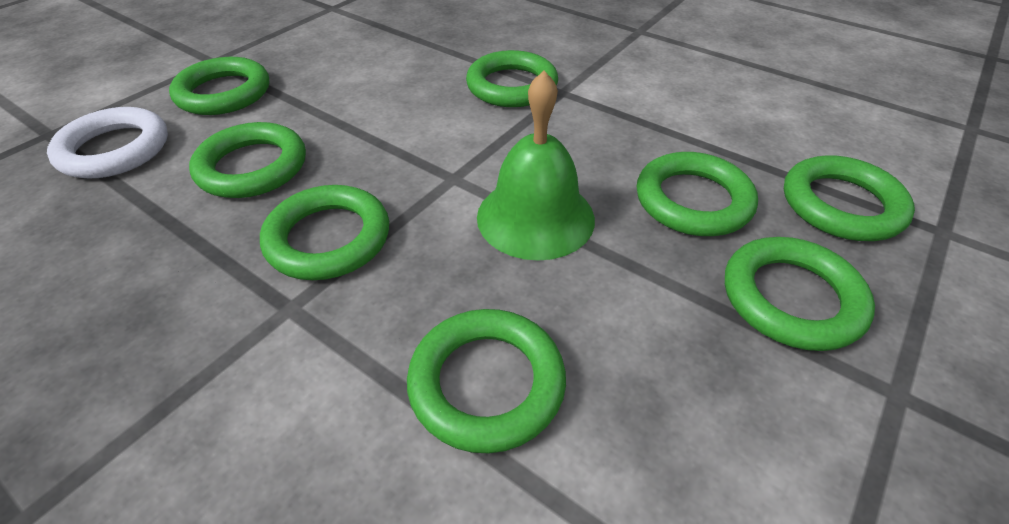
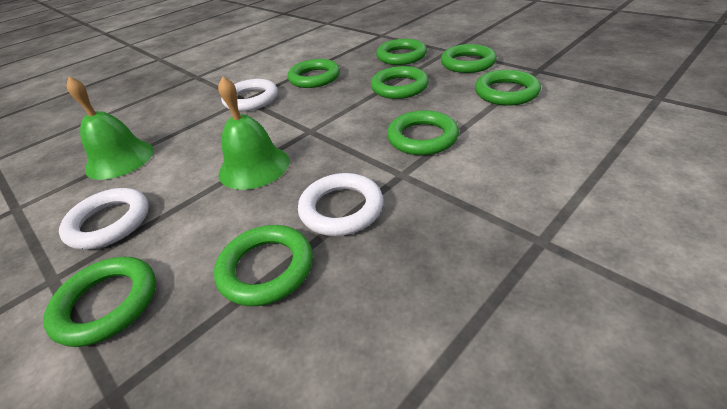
green bell: 1 -> 2
white ring: 1 -> 3

